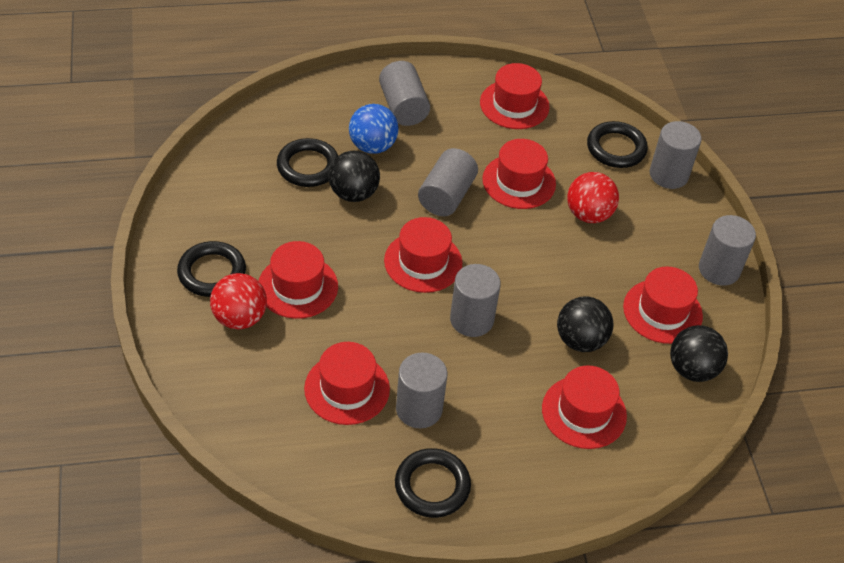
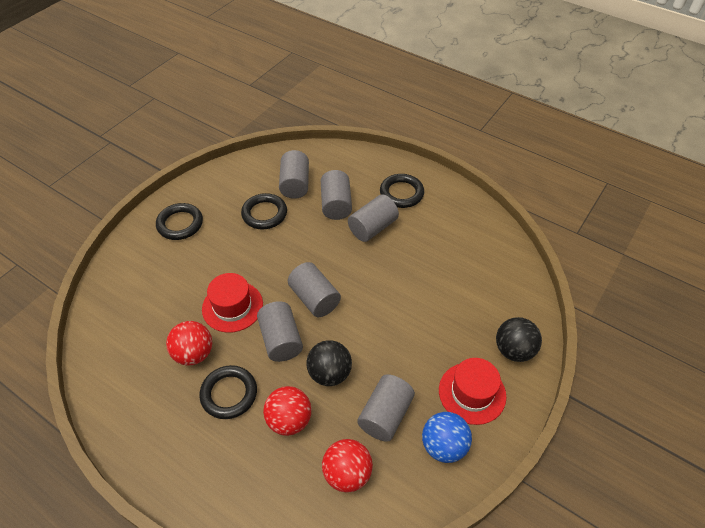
black ball: 3 -> 2
red ball: 2 -> 3
red hat: 7 -> 2

